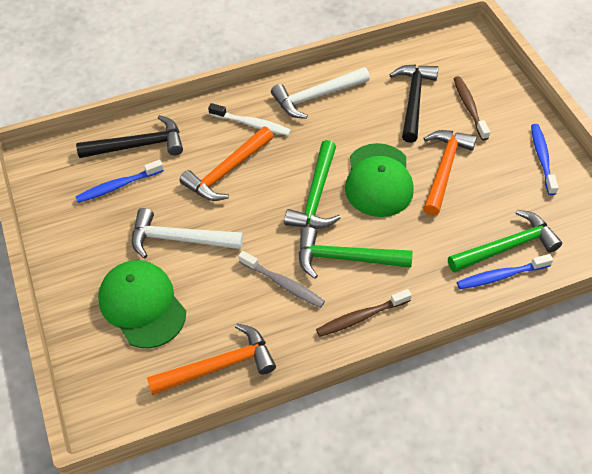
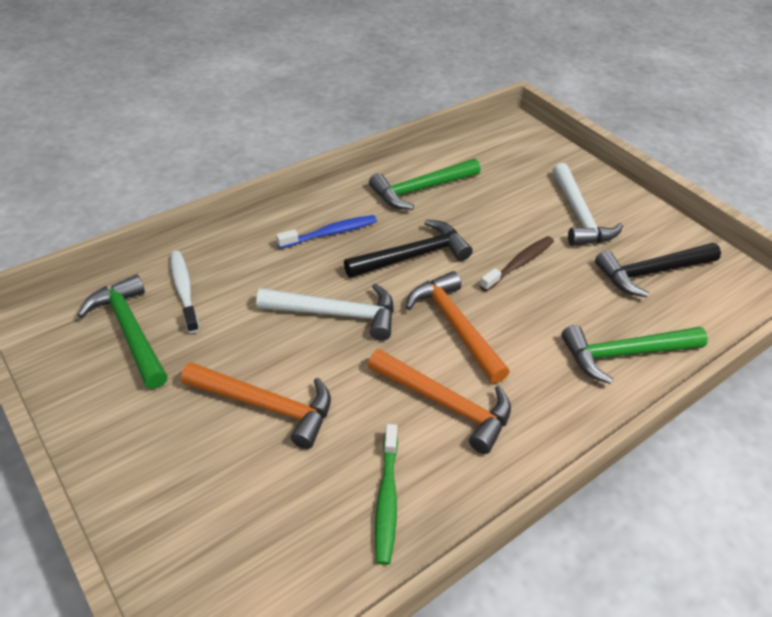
blue toothbrush: 3 -> 1
brown toothbrush: 2 -> 1
green cap: 2 -> 0
green toothbrush: 0 -> 1
grey toothbrush: 1 -> 0

